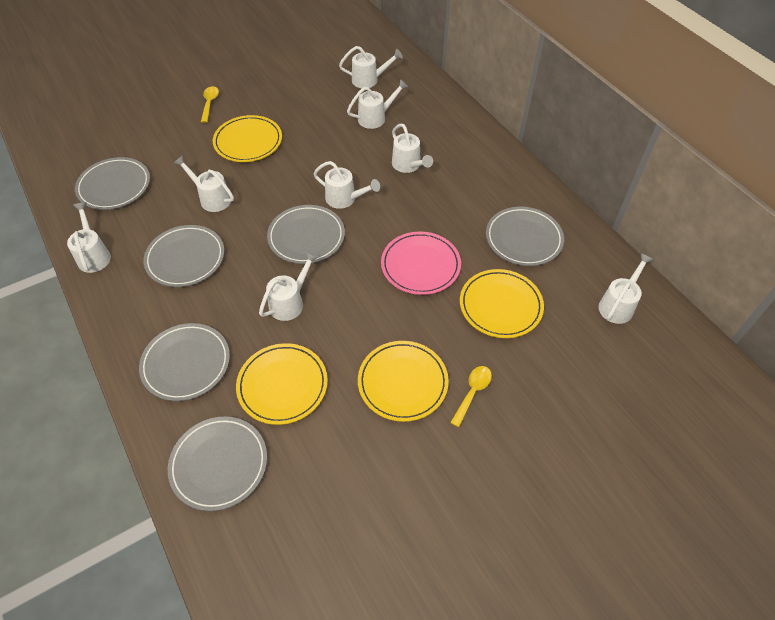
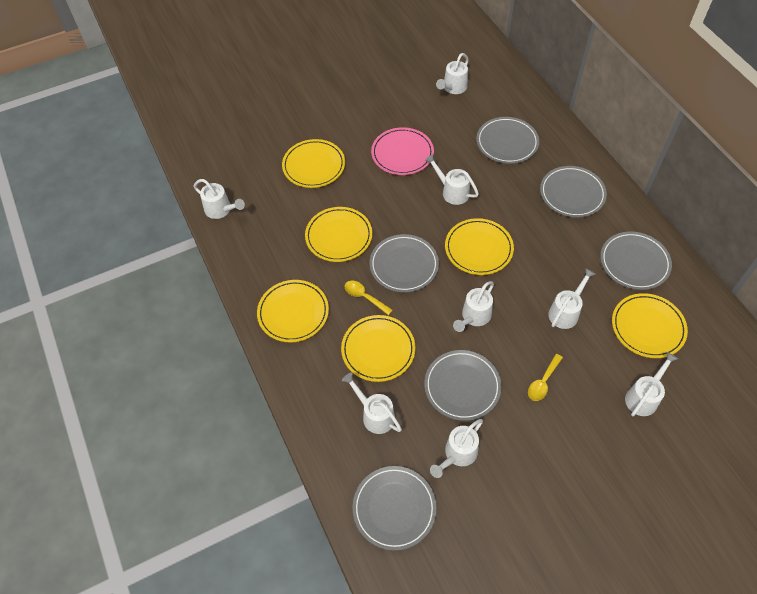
yellow plate: 4 -> 6

